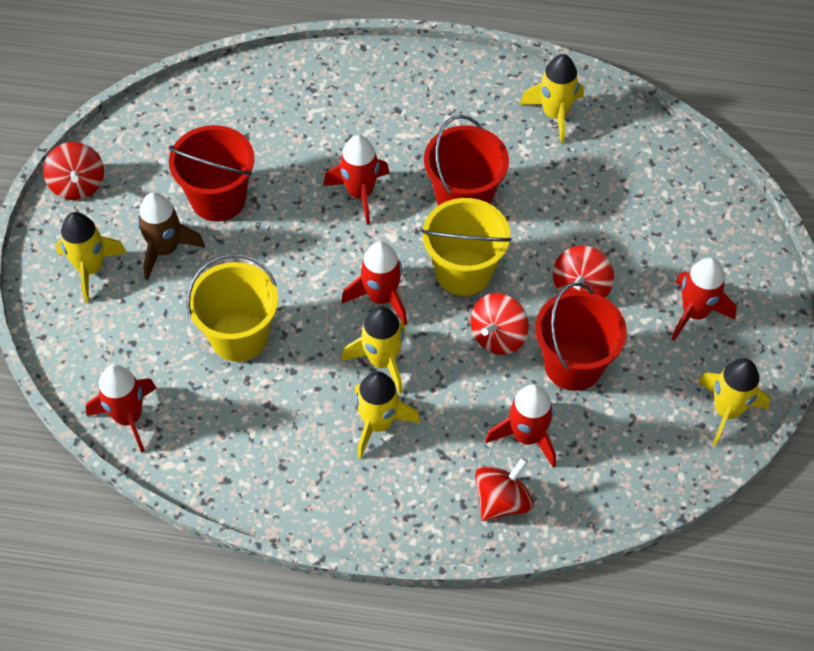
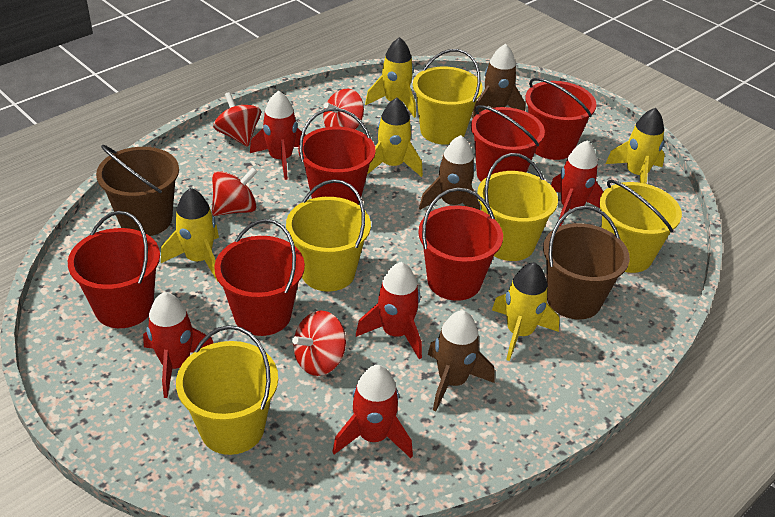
brown bucket: 0 -> 2
brown rocket: 1 -> 3
red bucket: 3 -> 6
yellow bucket: 2 -> 5

